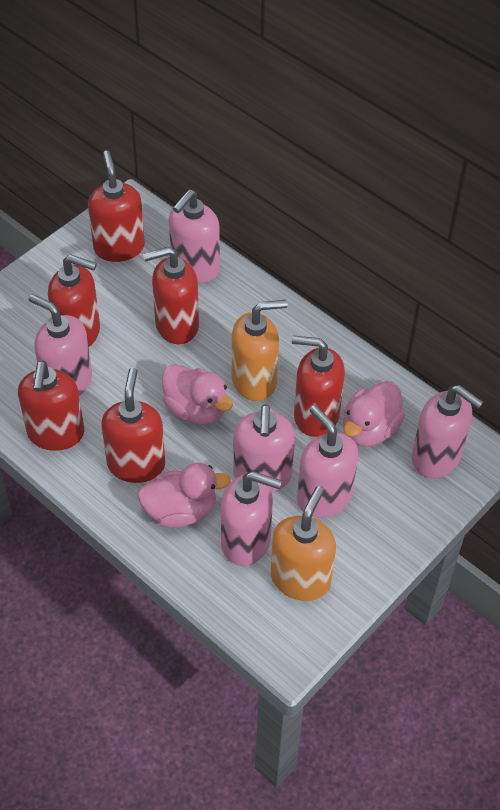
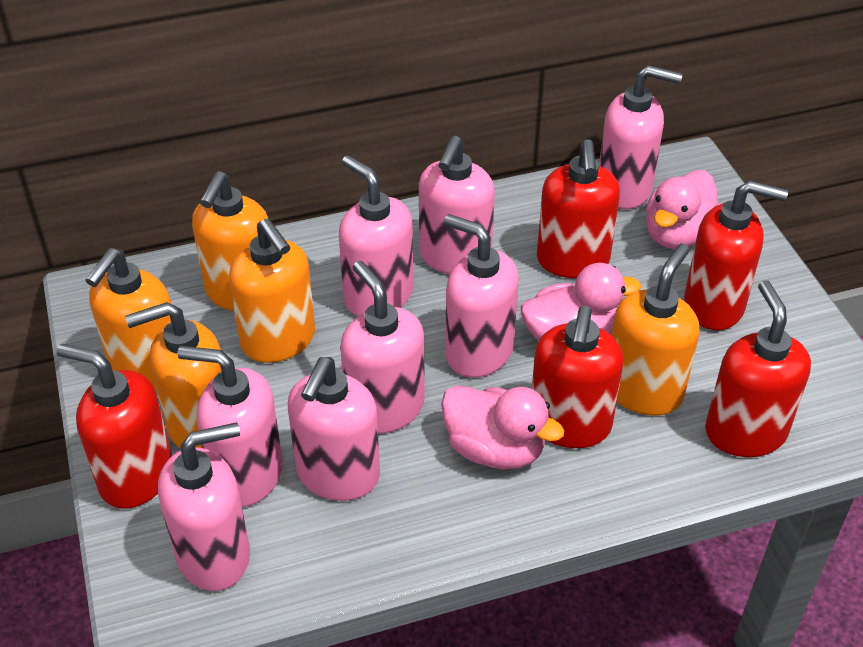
orange soap dispenser: 2 -> 5
pink soap dispenser: 6 -> 8
red soap dispenser: 6 -> 5

